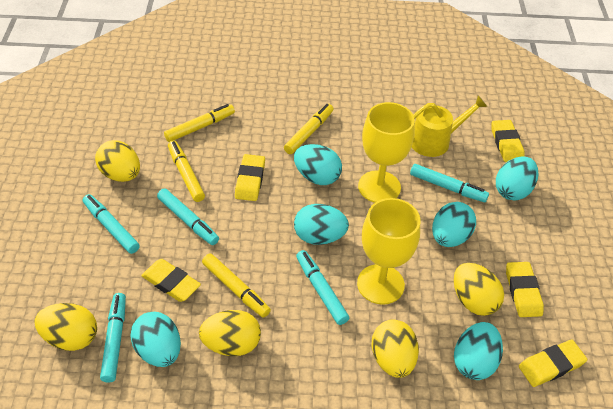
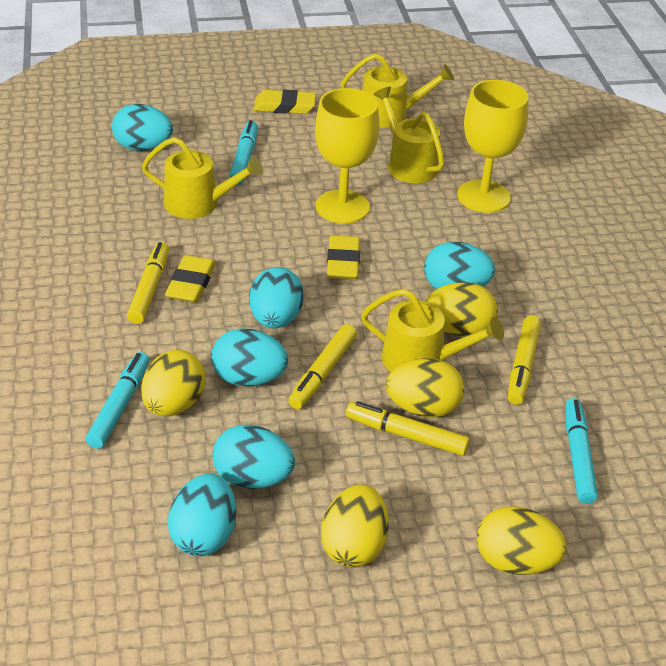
turquoise marker: 5 -> 3
yellow eraser: 5 -> 3
yellow watering can: 1 -> 4

